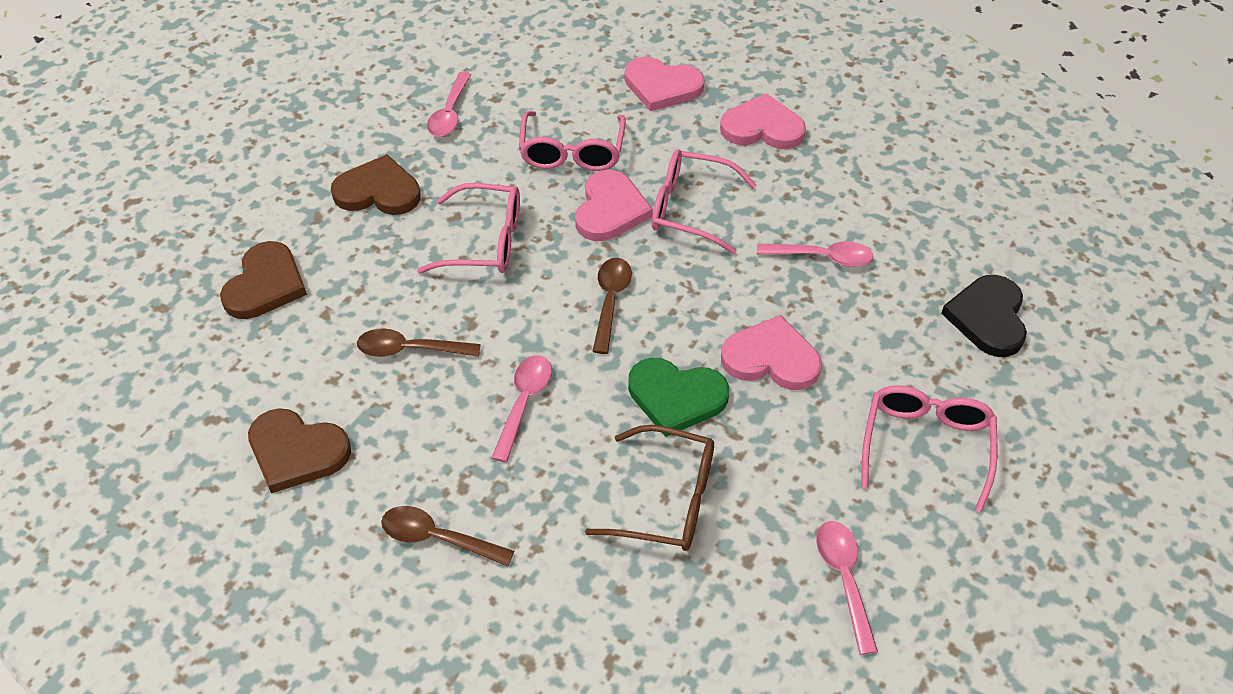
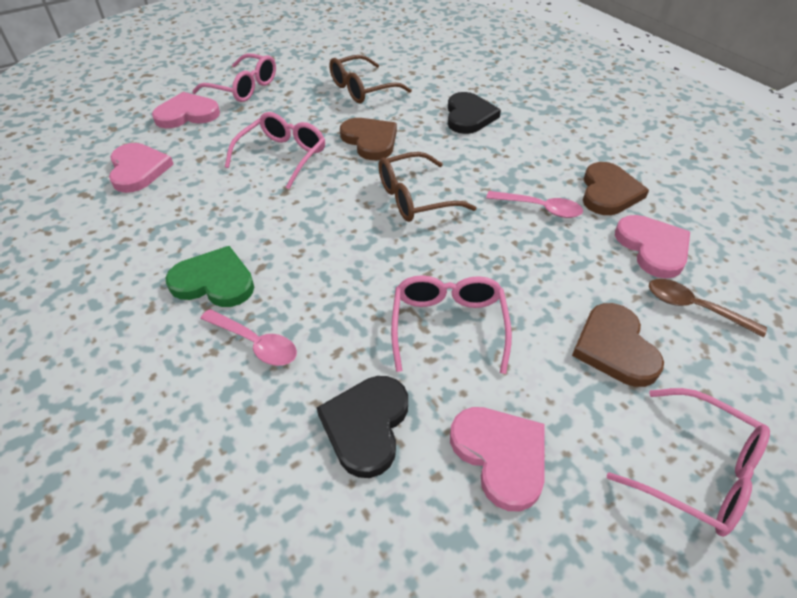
black heart: 1 -> 2
brown glasses: 1 -> 2
brown spoon: 3 -> 1
pink spoon: 4 -> 2

